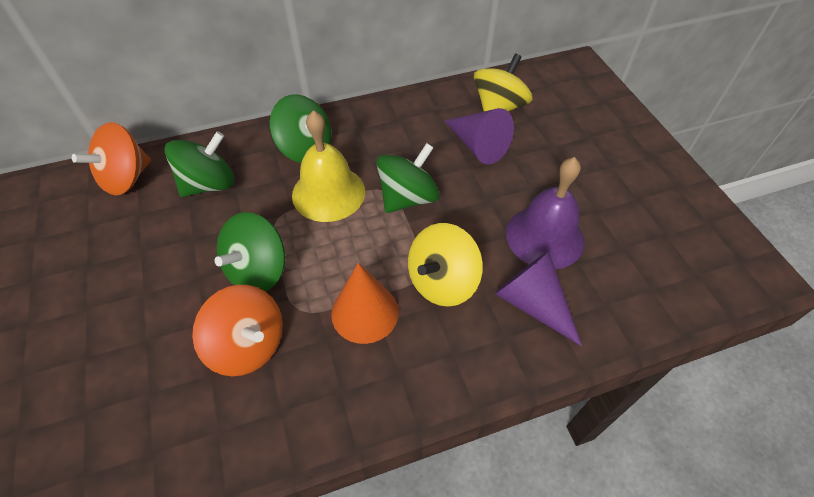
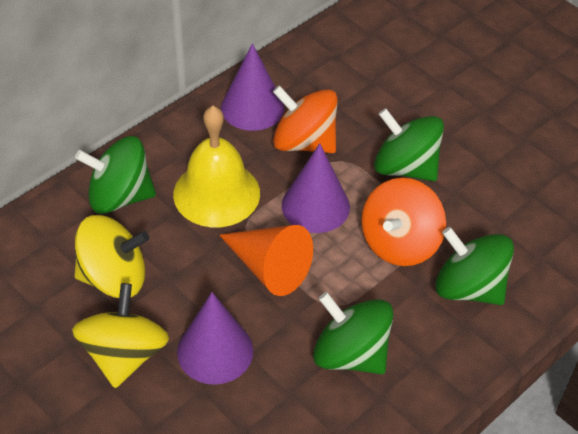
purple bell: 1 -> 0
purple cone: 2 -> 3

